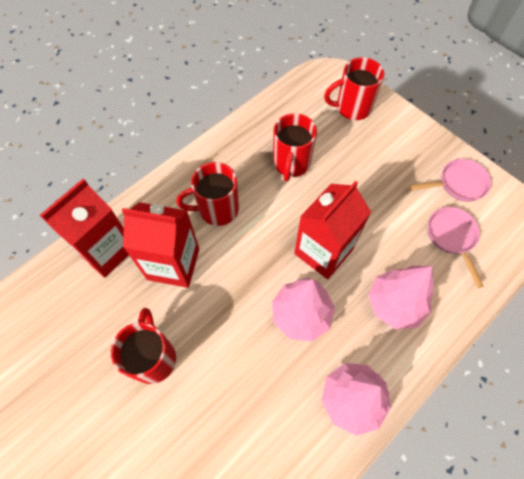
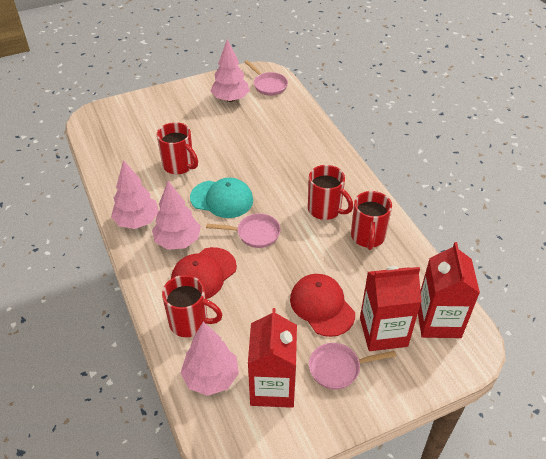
pink pan: 2 -> 3
pink tree: 3 -> 4
red cap: 0 -> 2
turquoise cap: 0 -> 1

